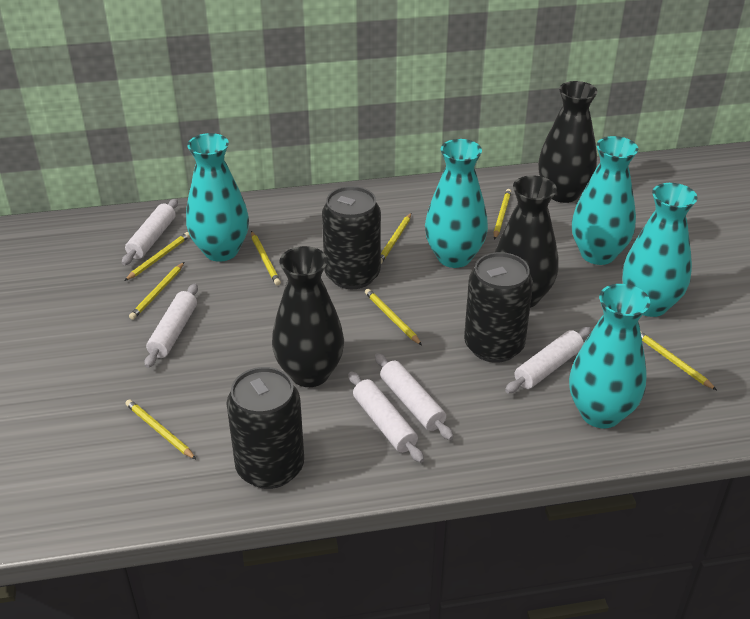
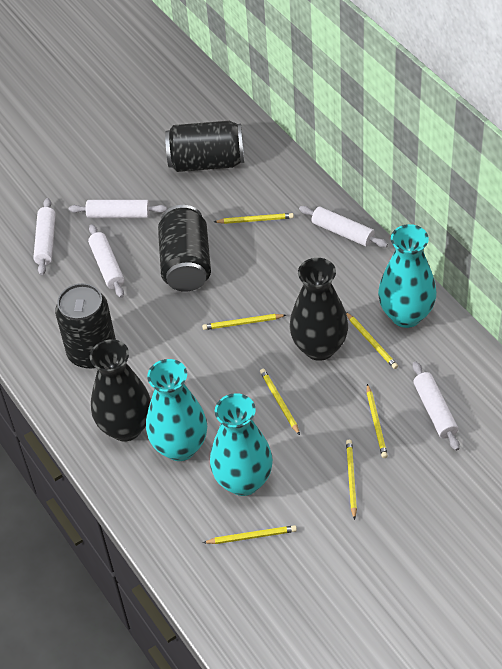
black vase: 3 -> 2
turquoise vase: 5 -> 3
yellow pencil: 8 -> 7

